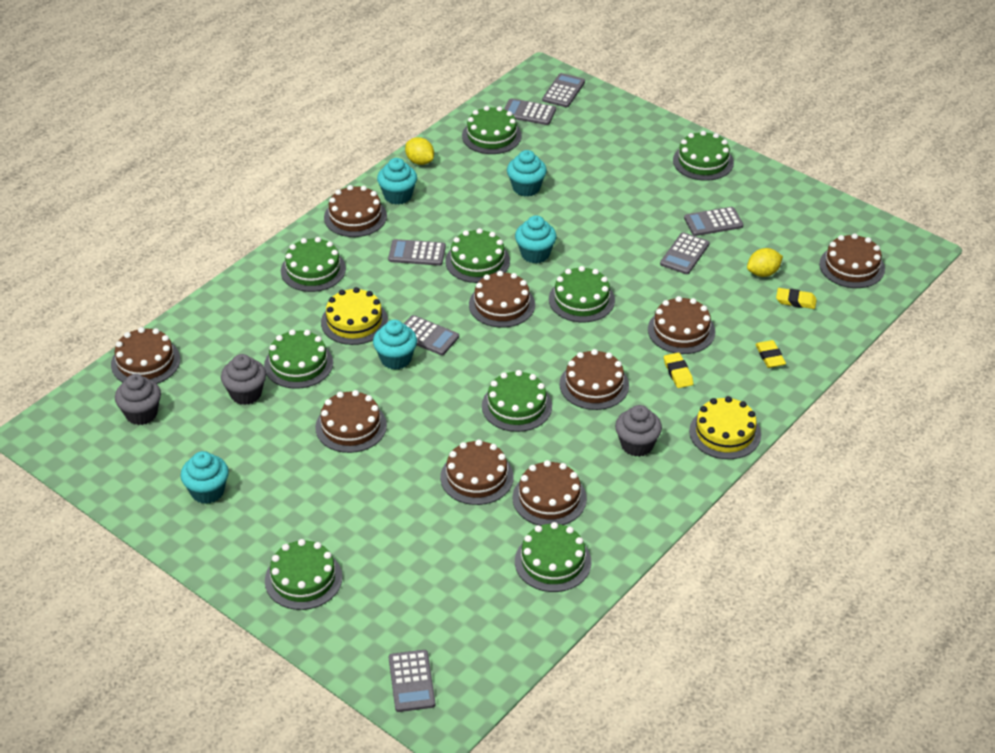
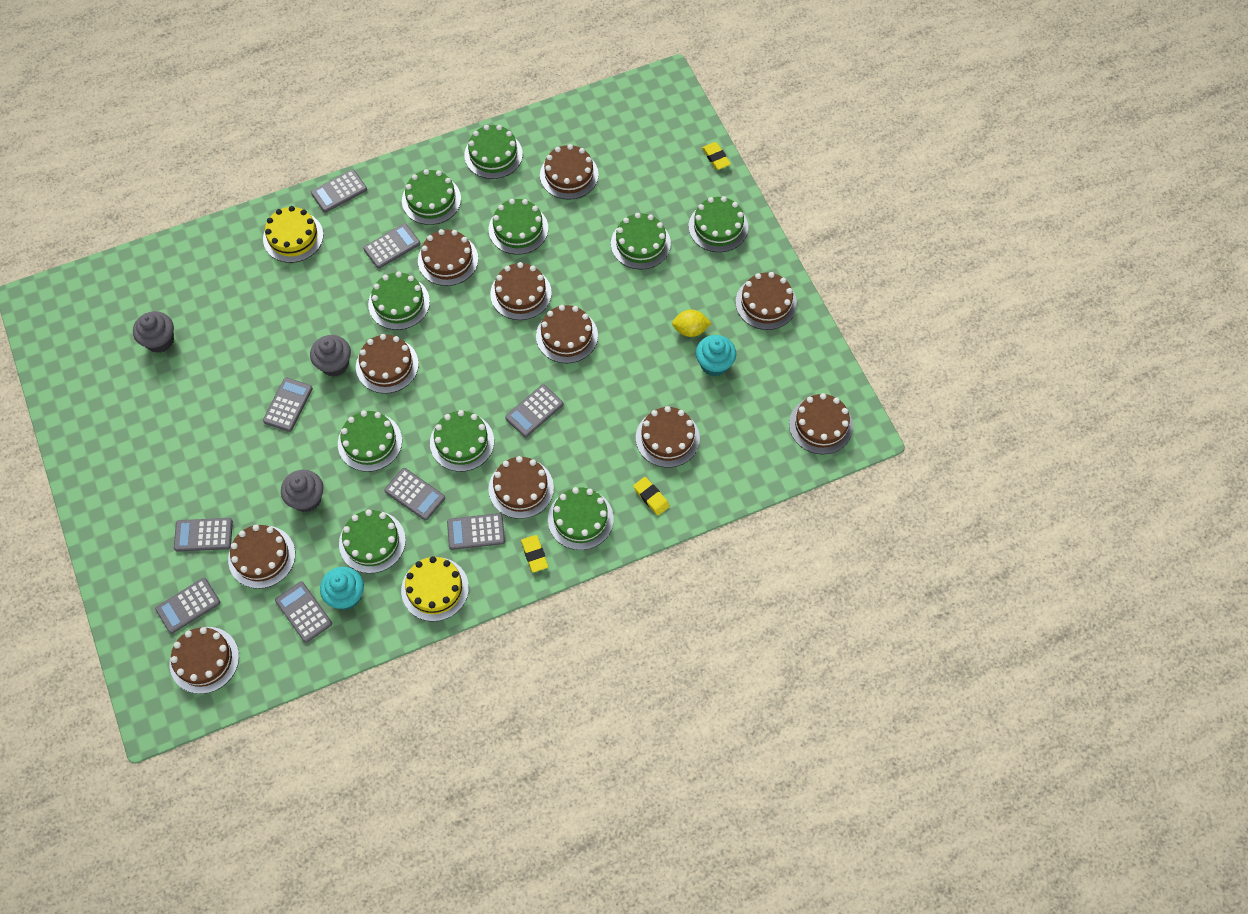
brown cake: 9 -> 11
green cake: 9 -> 10
grey calculator: 7 -> 9
turquoise cupcake: 5 -> 2
yellow lemon: 2 -> 1

